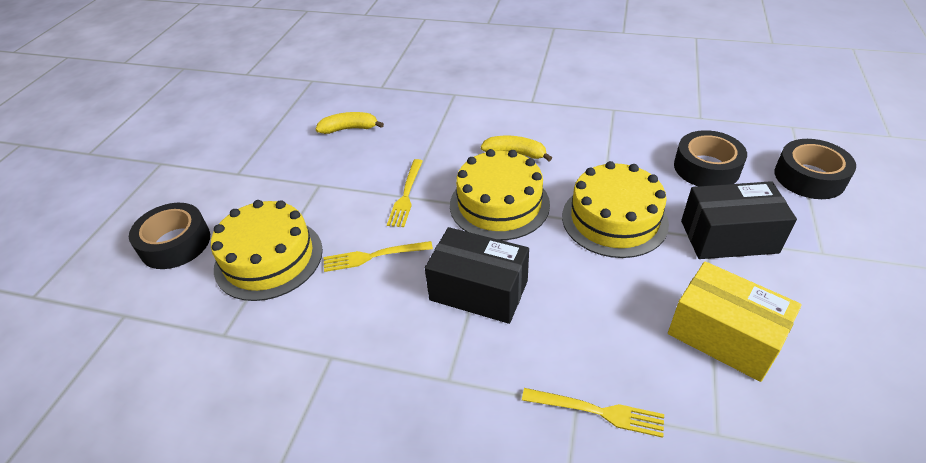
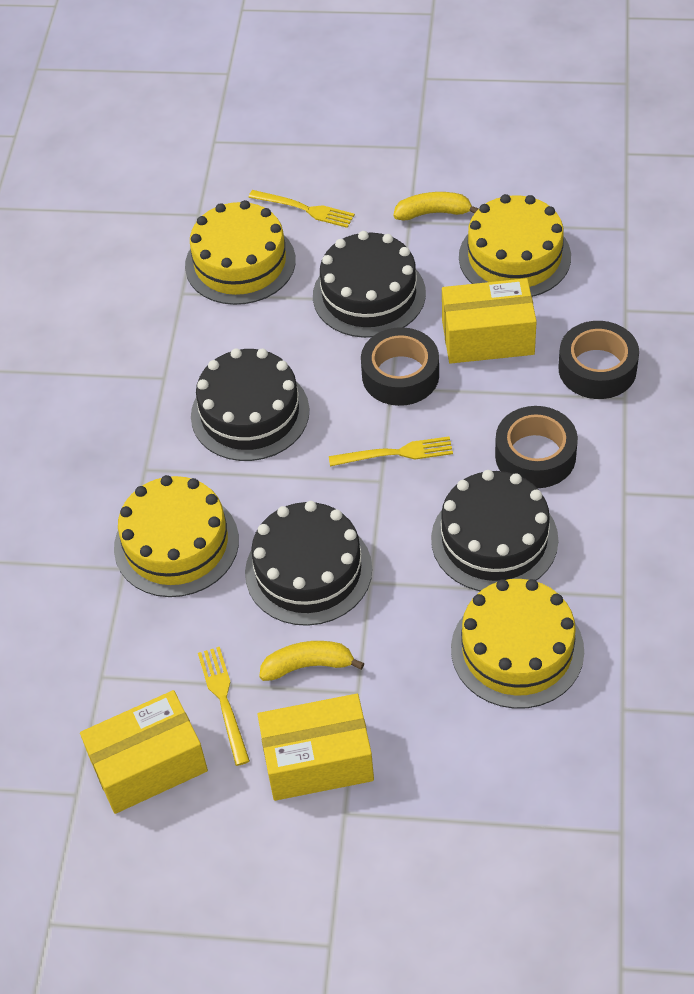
black box: 2 -> 0
black cake: 0 -> 4
yellow box: 1 -> 3
yellow cake: 3 -> 4

